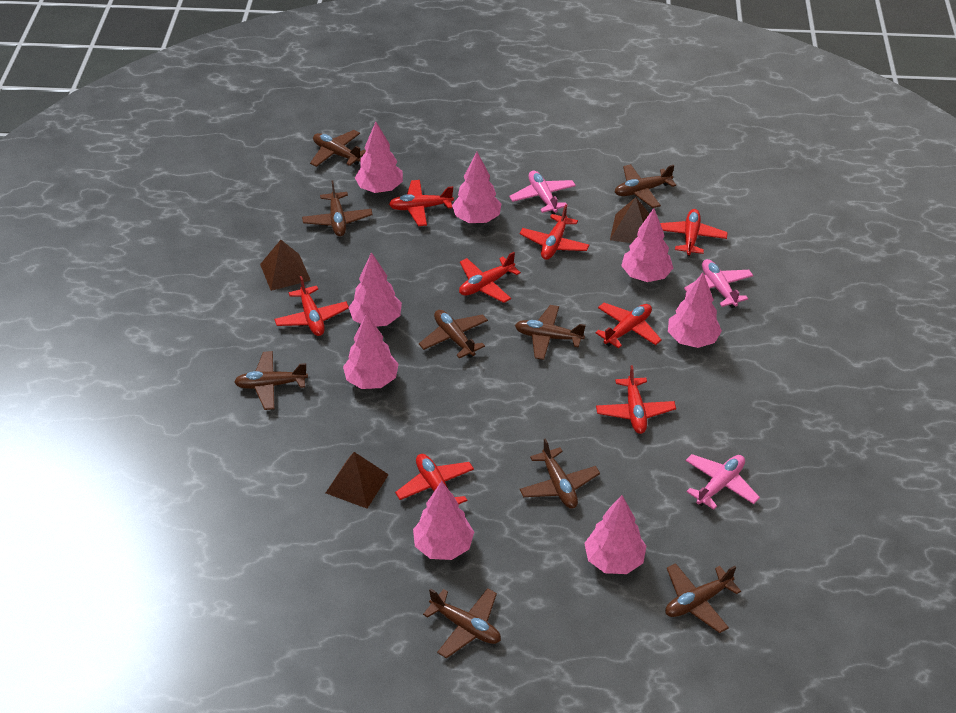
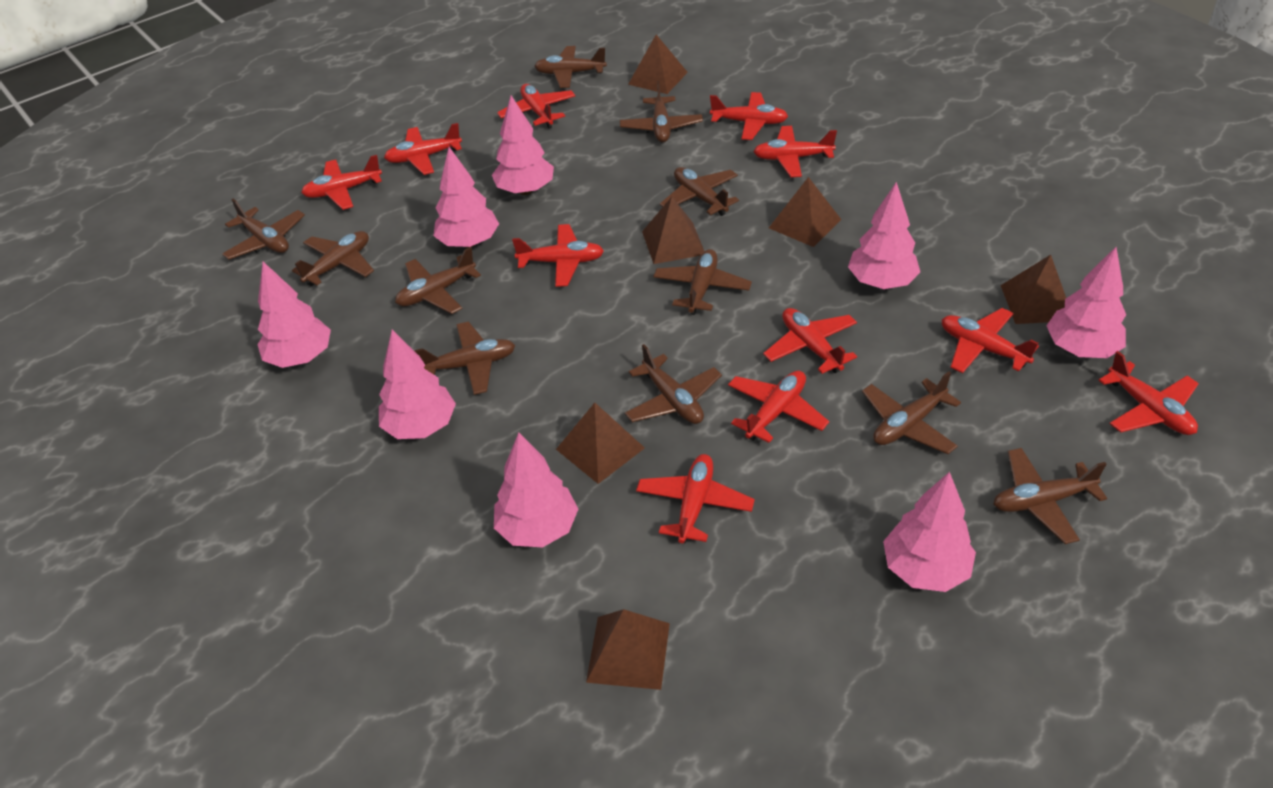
brown plane: 9 -> 11
brown pyramid: 3 -> 6
pink plane: 3 -> 0
red plane: 8 -> 11

